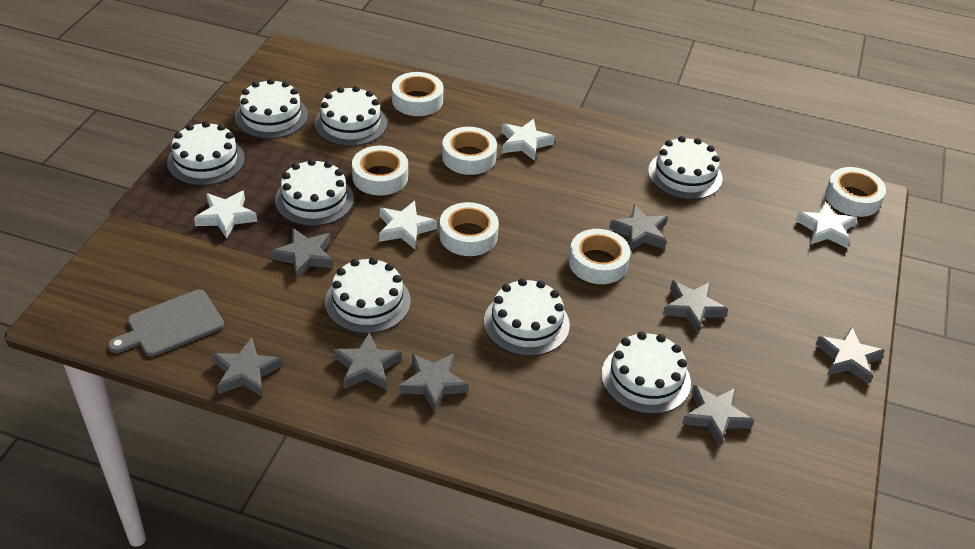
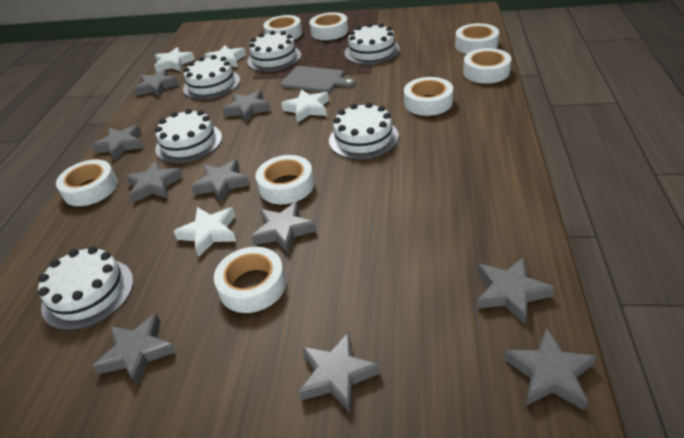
grey star: 8 -> 10
white cake: 8 -> 6
white tape: 6 -> 8

